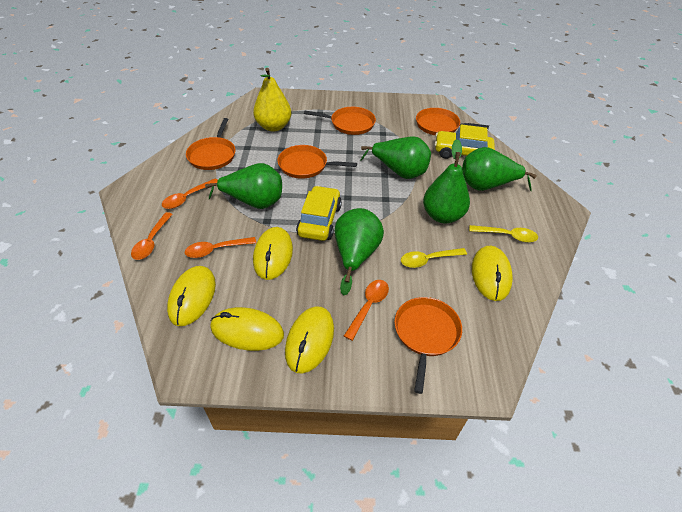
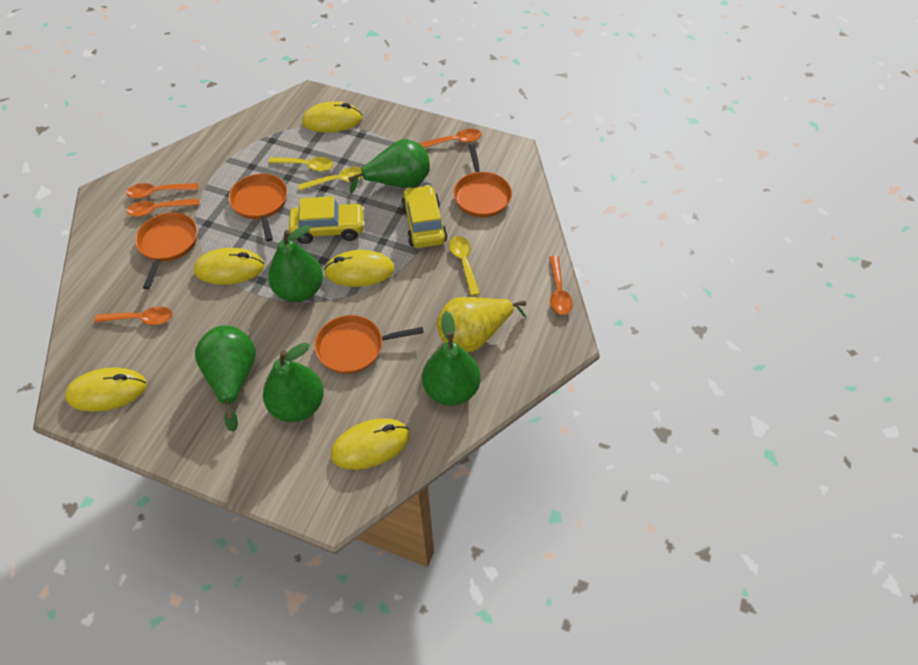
orange pan: 5 -> 4
orange spoon: 4 -> 5
yellow spoon: 2 -> 3

